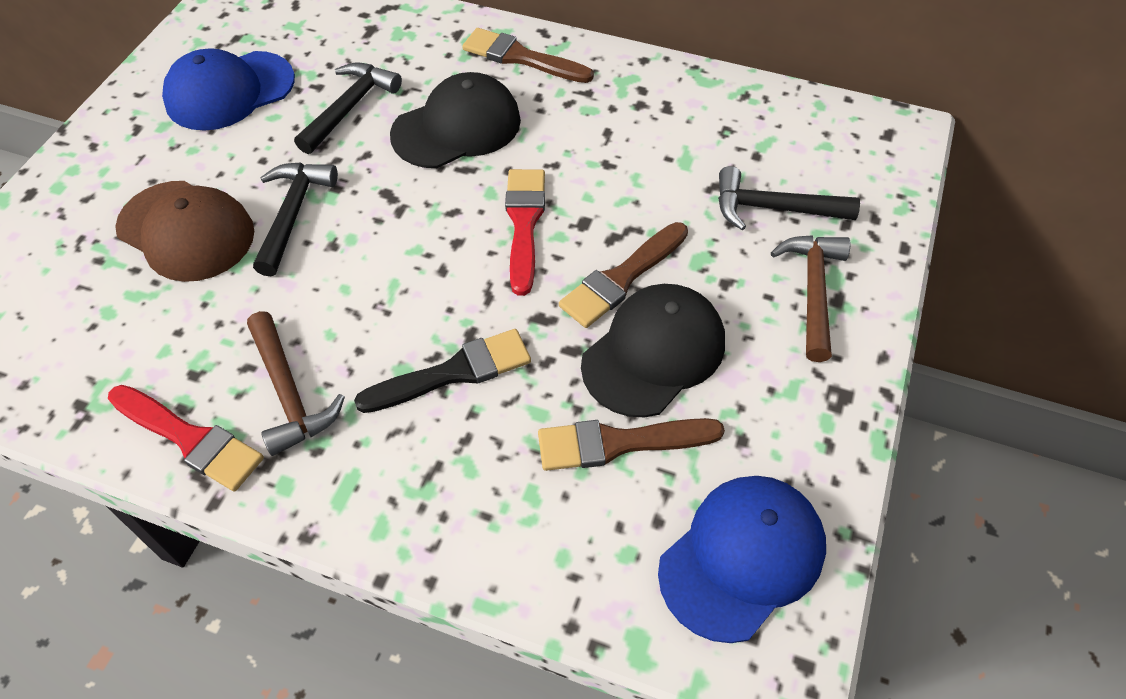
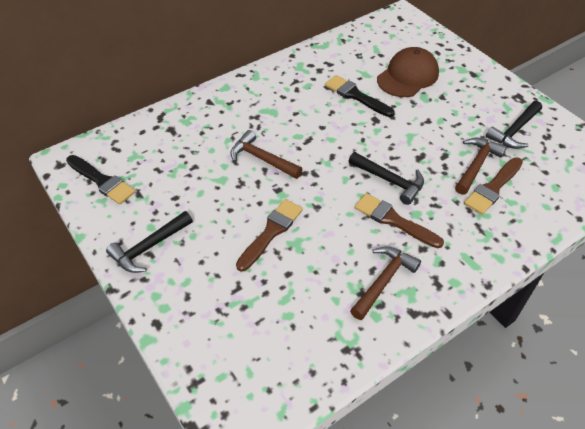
black brush: 1 -> 2
black cap: 2 -> 0
blue cap: 2 -> 0
brown hammer: 2 -> 3
red brush: 2 -> 0

